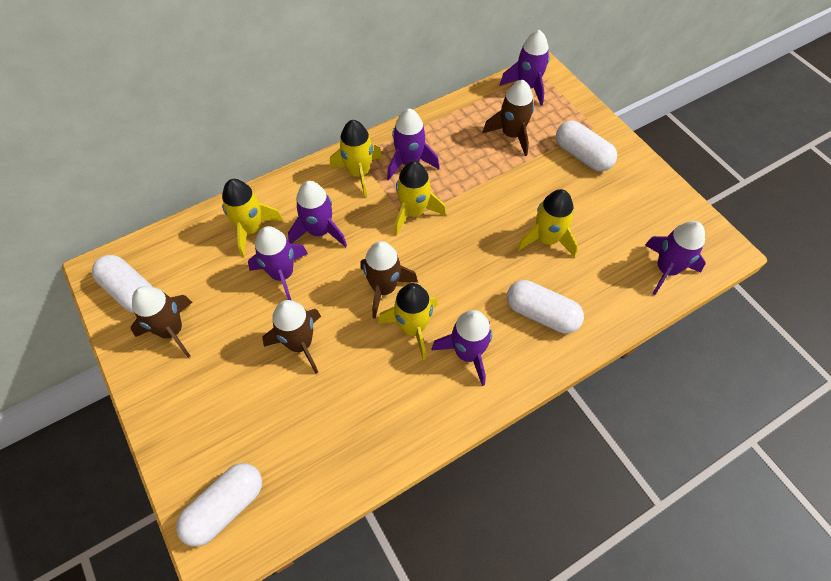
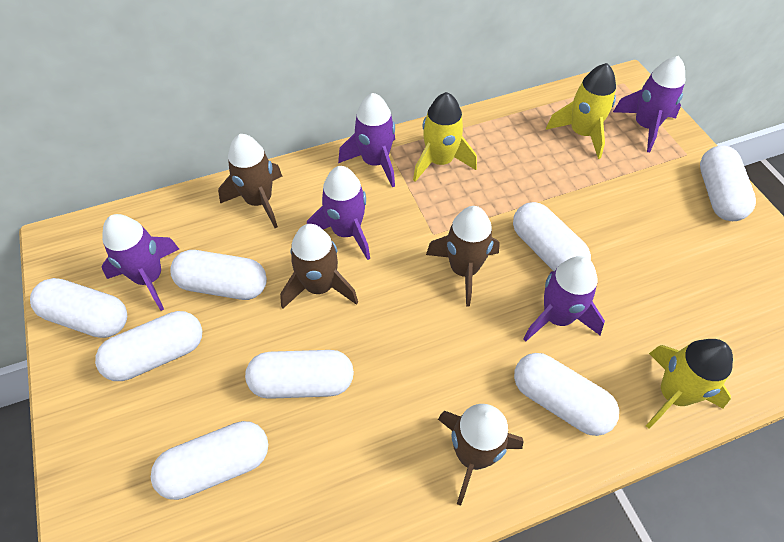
purple rocket: 6 -> 5
white capsule: 4 -> 8
yellow rocket: 5 -> 3

